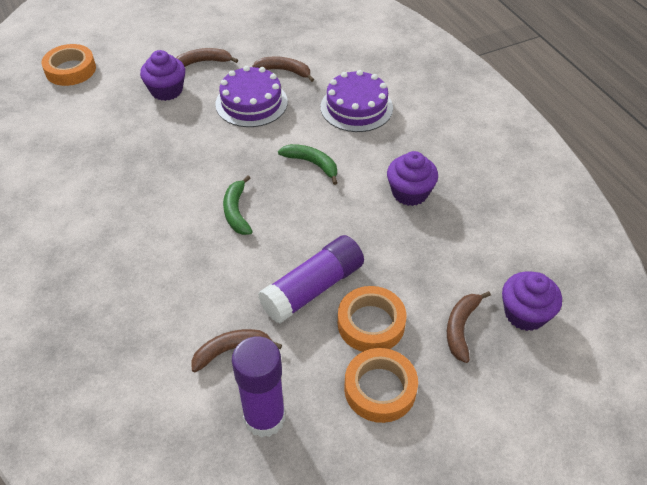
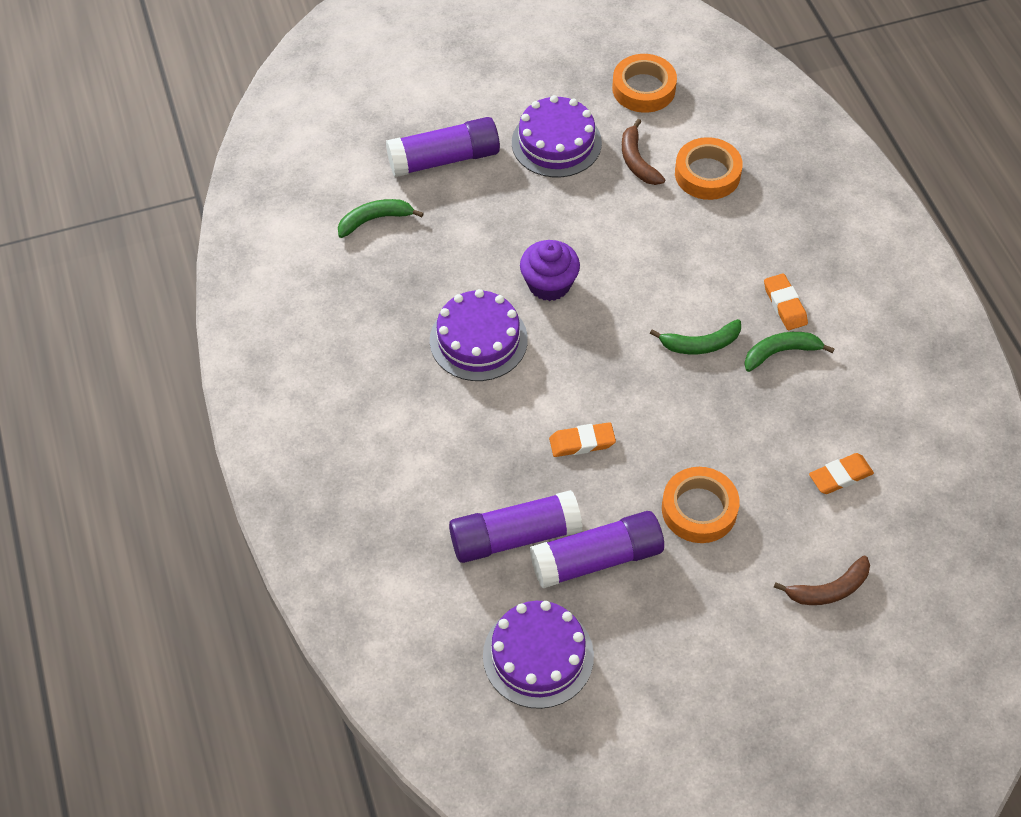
brown banana: 4 -> 2
green banana: 2 -> 3
orange eraser: 0 -> 3
purple cake: 2 -> 3
purple cupcake: 3 -> 1
purple glue stick: 2 -> 3

